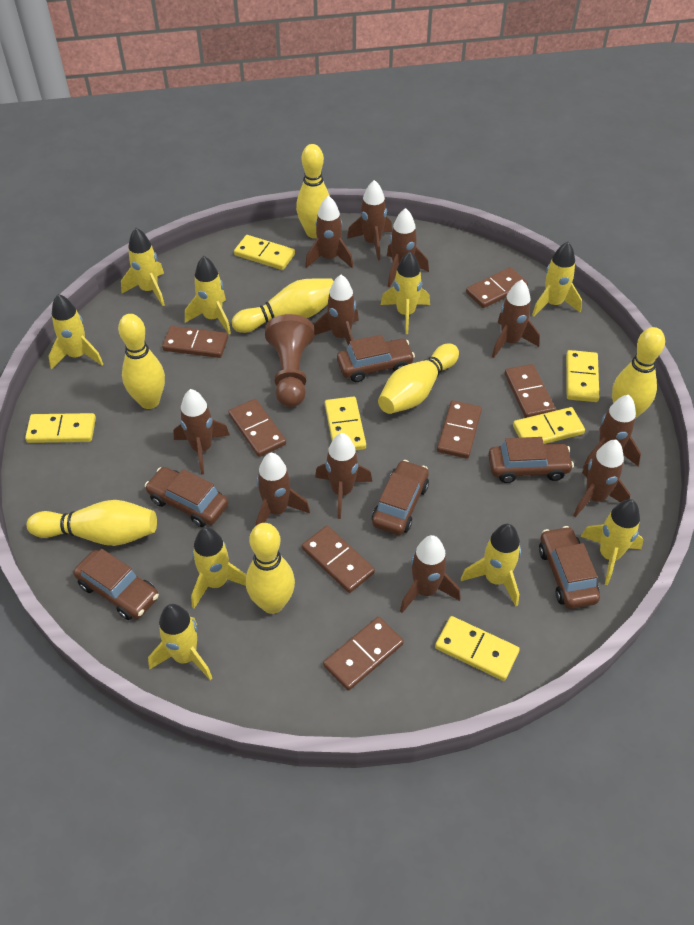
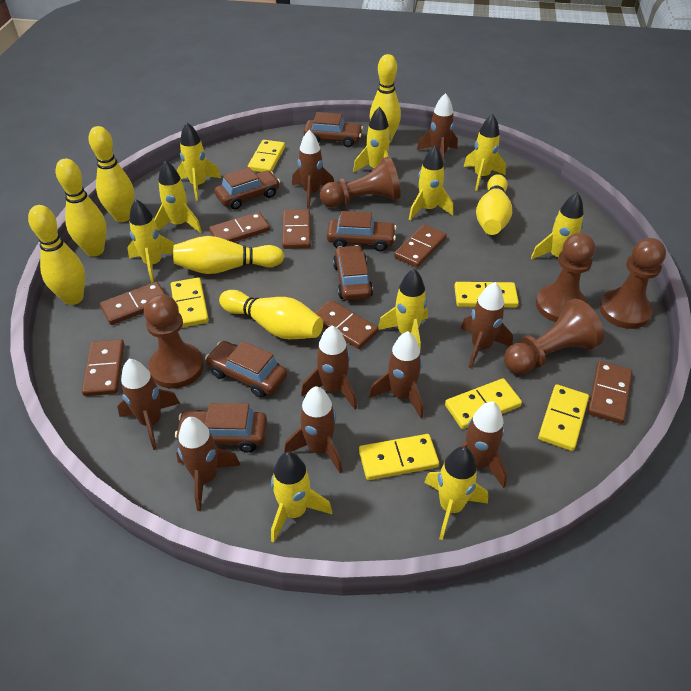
brown pawn: 1 -> 5
brown rocket: 11 -> 9
yellow rocket: 9 -> 10

